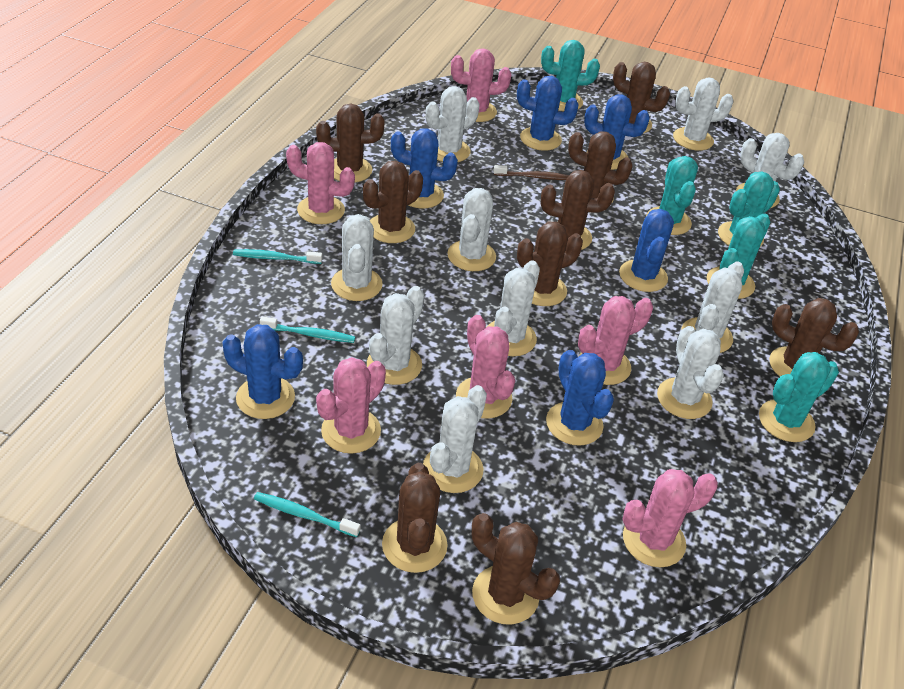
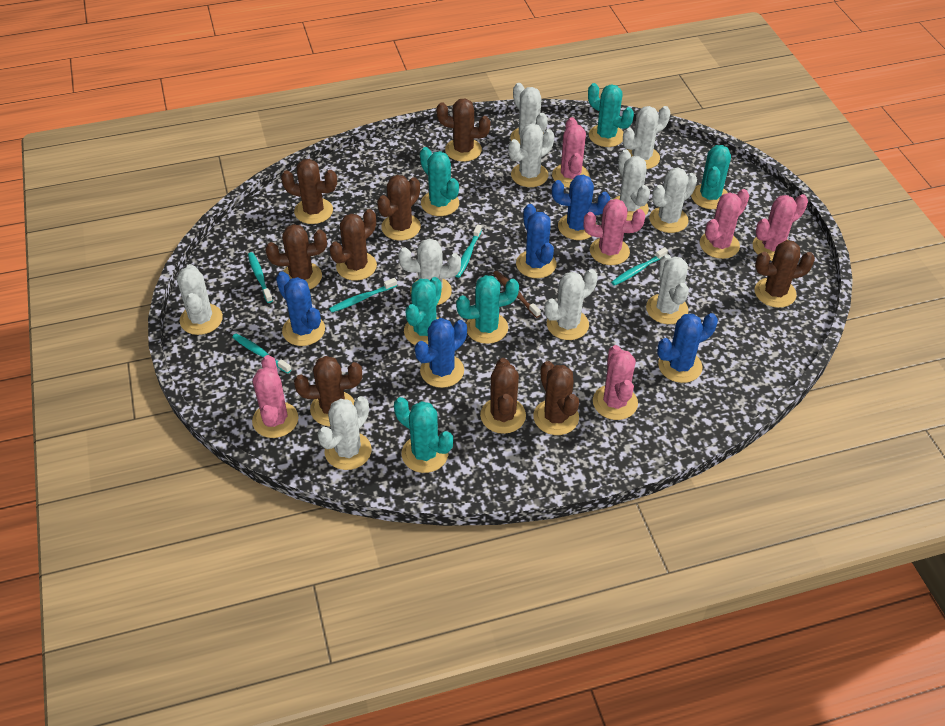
blue cactus: 6 -> 5
turquoise cactus: 5 -> 6
turquoise toothbrush: 3 -> 5

